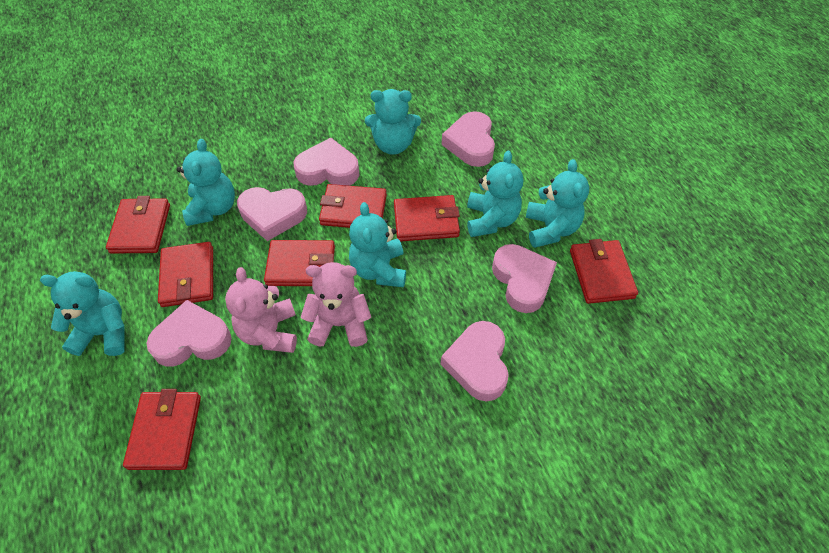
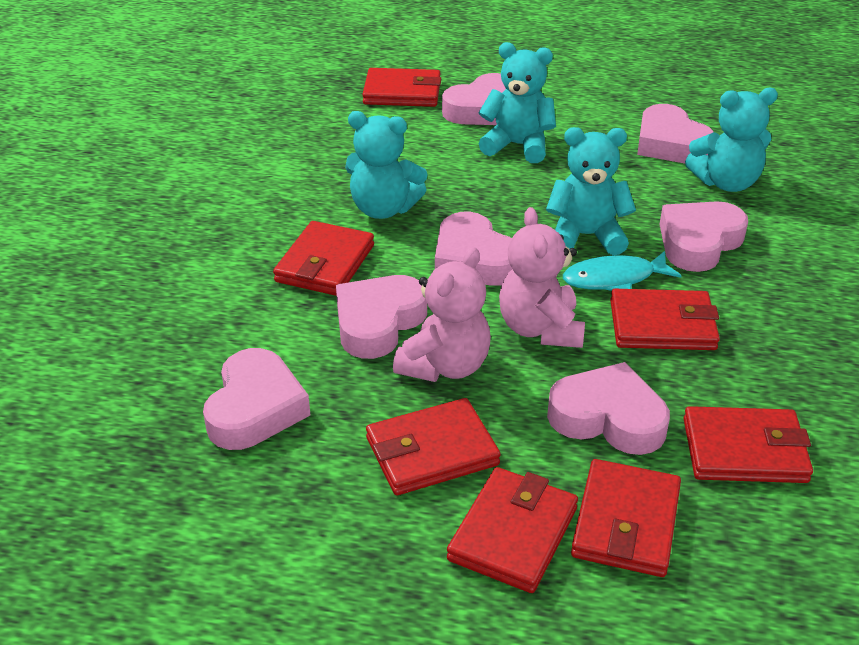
pink heart: 6 -> 7
turquoise fish: 0 -> 1
turquoise teddy bear: 6 -> 4

